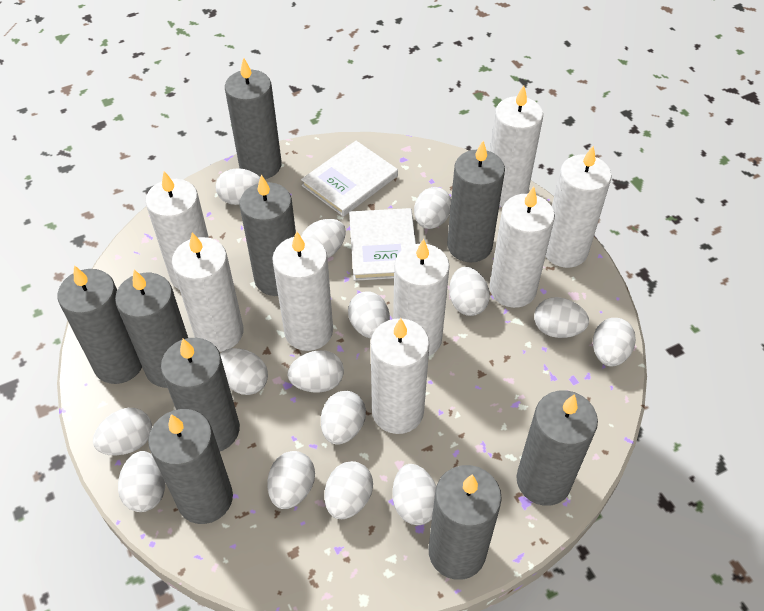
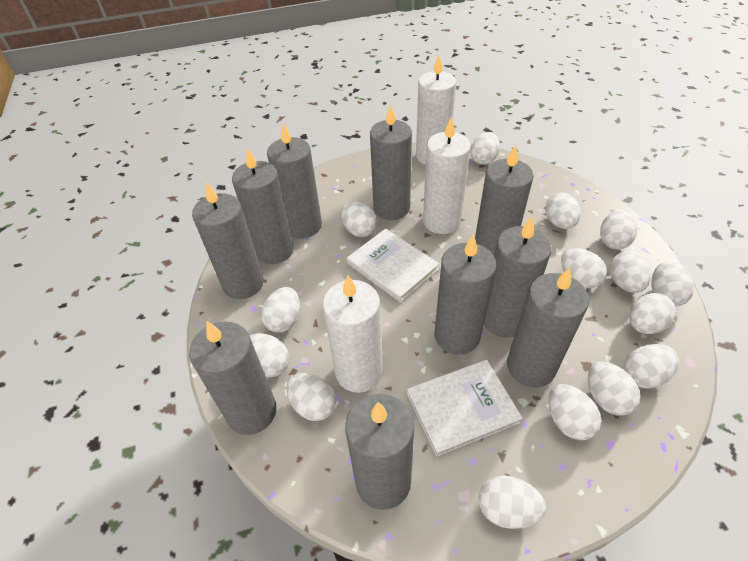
grey candle: 9 -> 10
white candle: 8 -> 3

